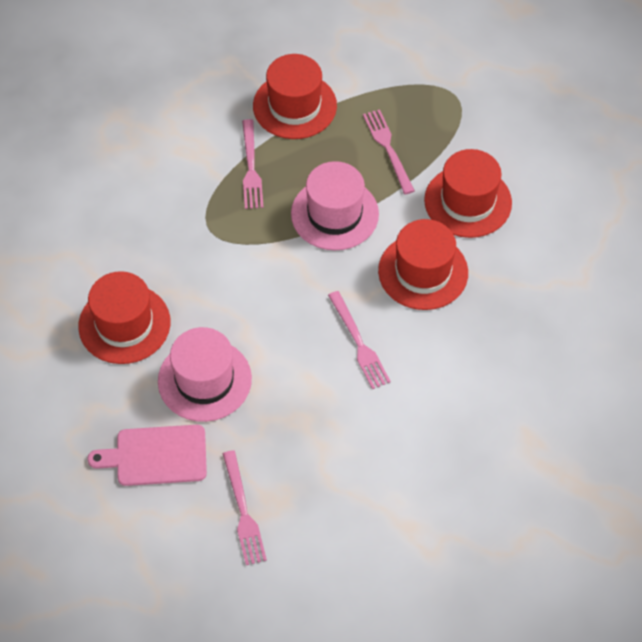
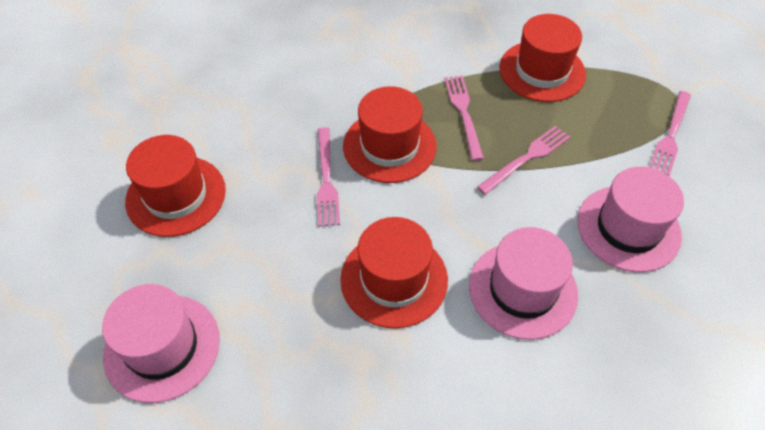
pink cutting board: 1 -> 0
pink hat: 2 -> 3

